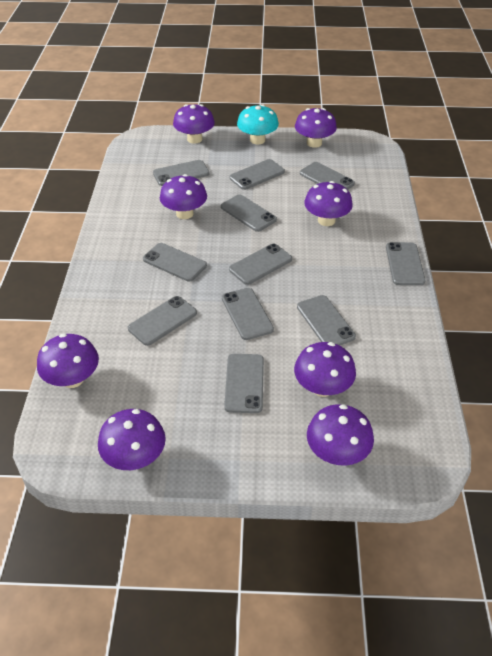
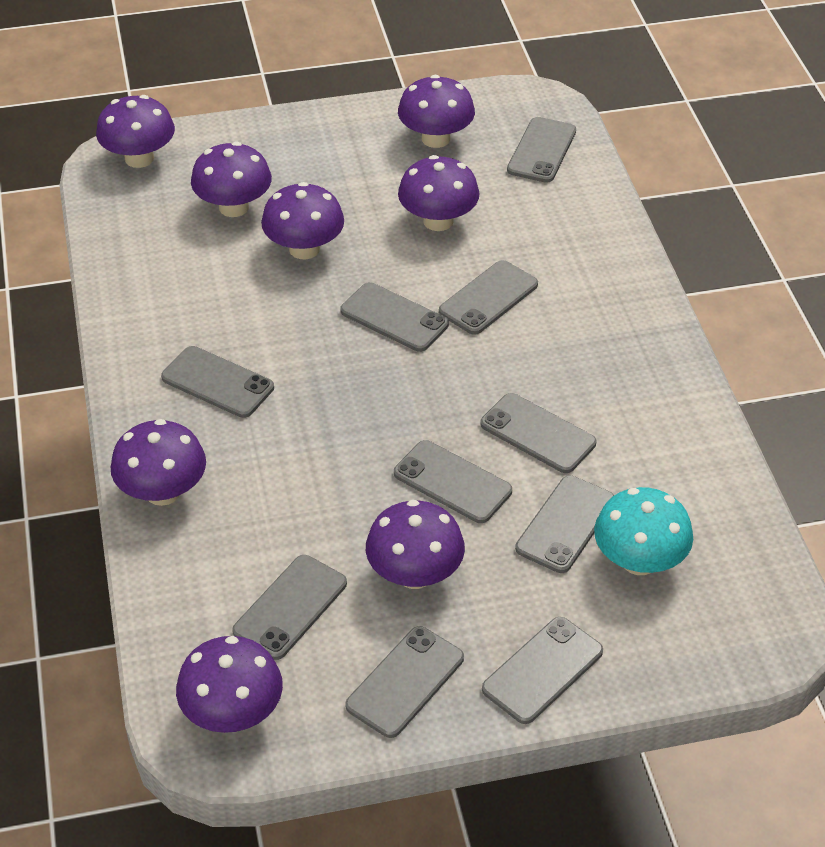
grey phone: 11 -> 10

